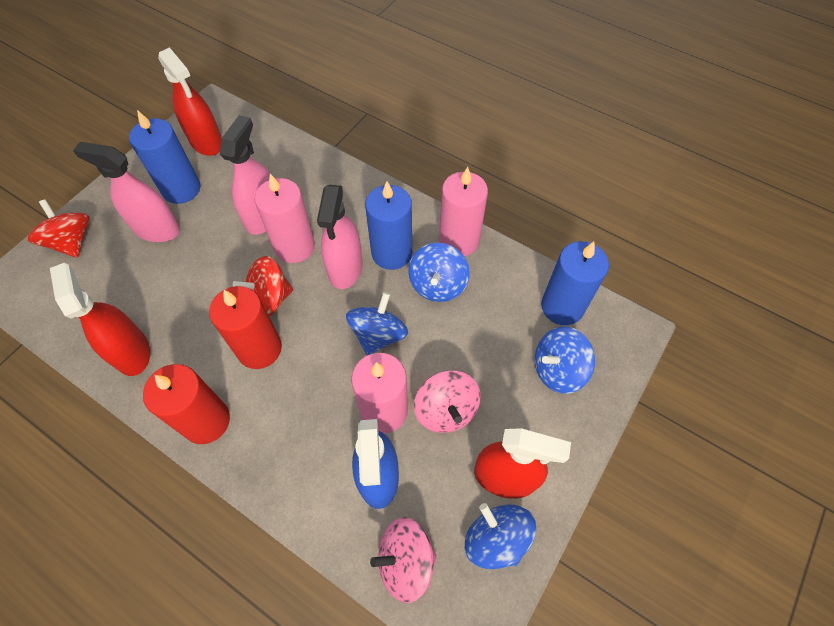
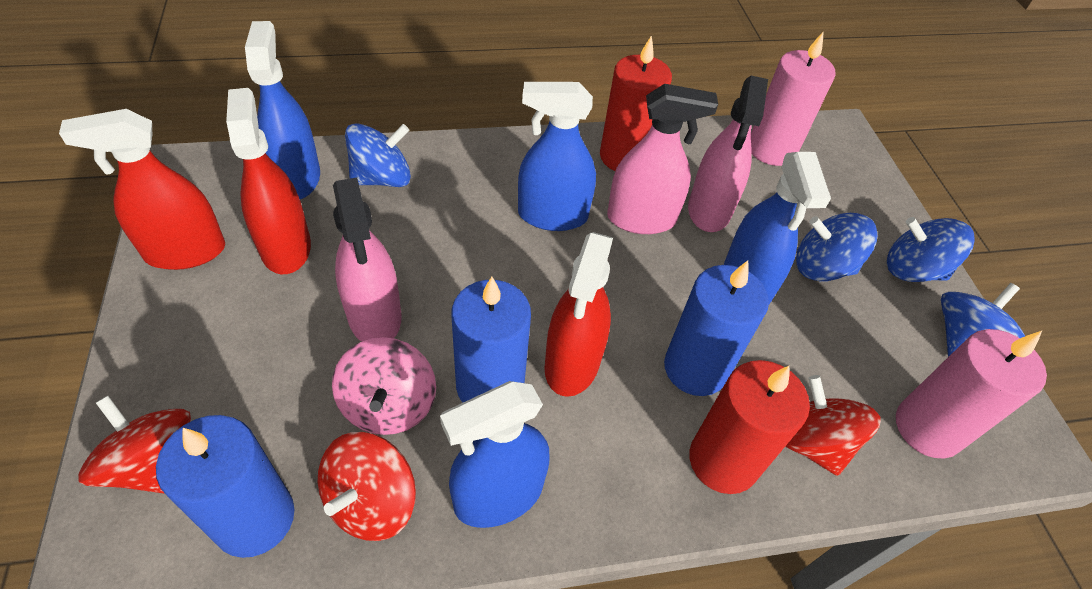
blue spray bottle: 1 -> 4
pink candle: 3 -> 2
pink spinning top: 2 -> 1
red spinning top: 2 -> 3

